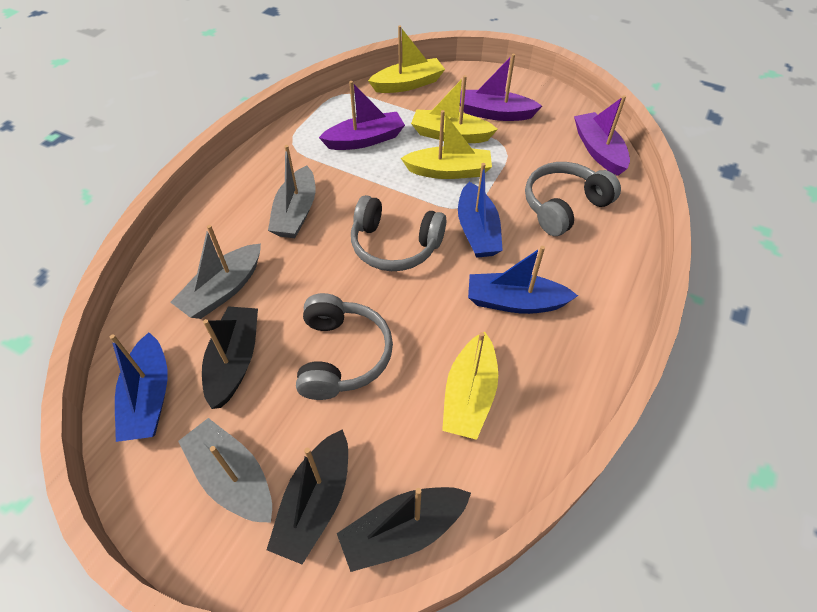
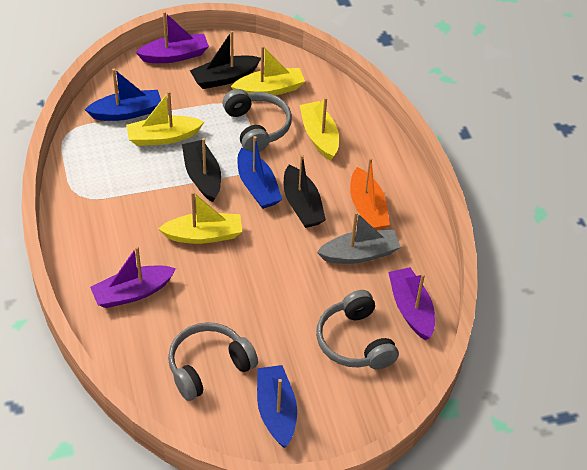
grey boat: 3 -> 1
orange boat: 0 -> 1

